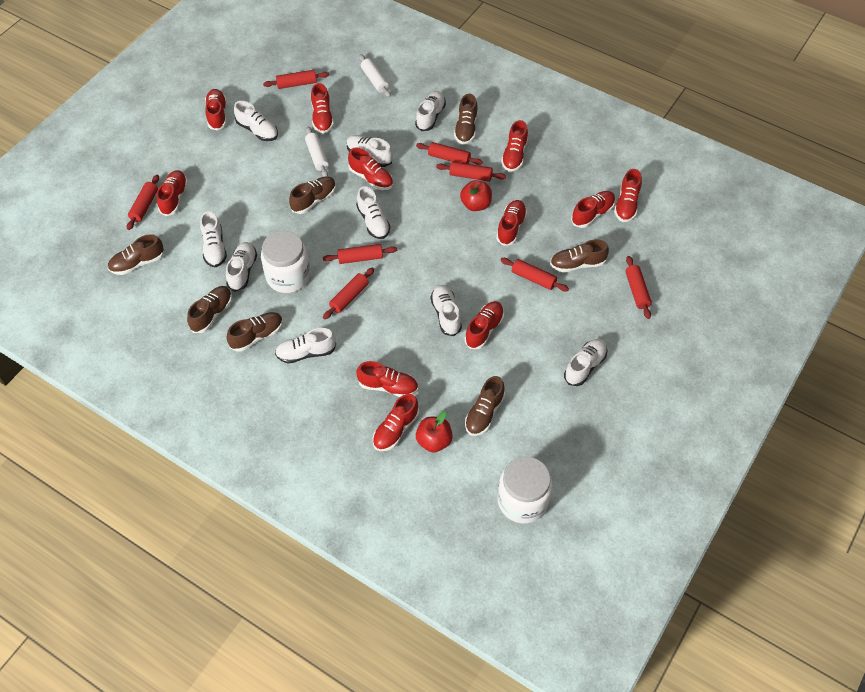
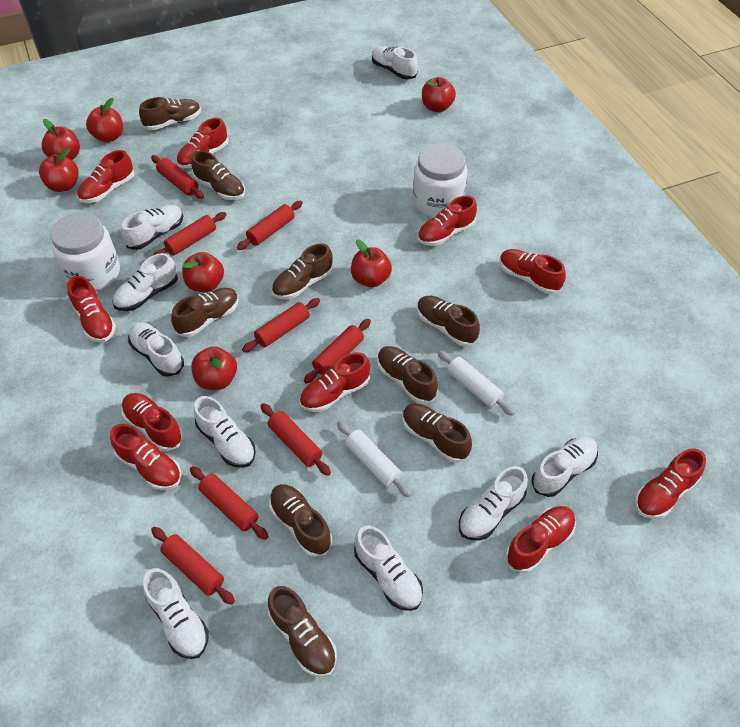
brown shoe: 7 -> 9
red apple: 2 -> 7
red shoe: 11 -> 10

